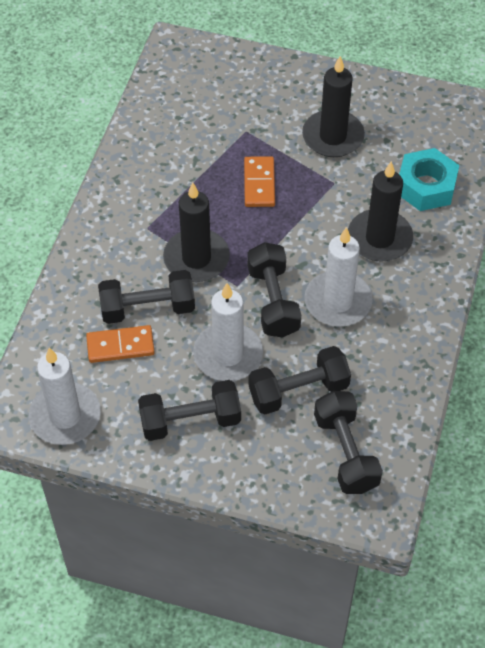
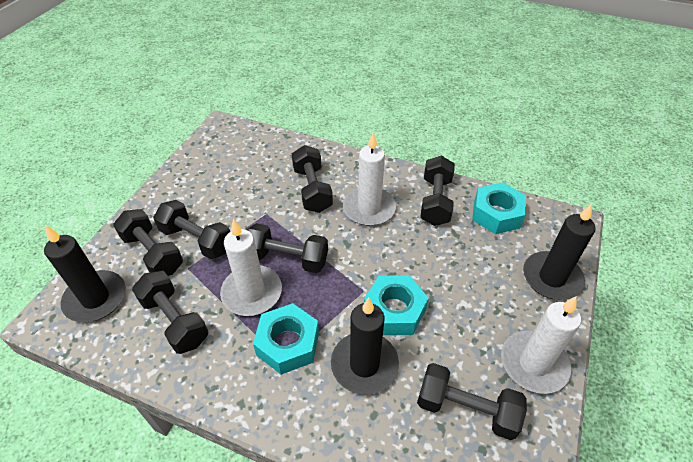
black dumbbell: 5 -> 7
orange domino: 2 -> 0
turquoise nut: 1 -> 3

